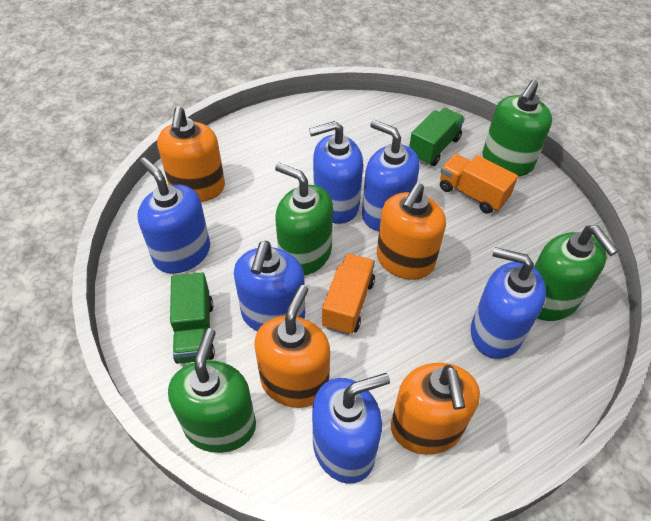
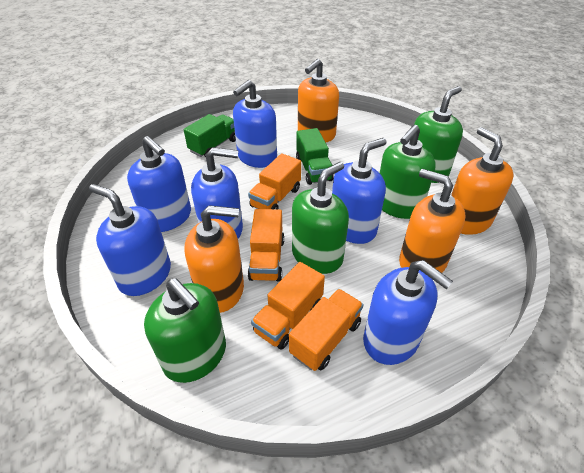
orange truck: 2 -> 4

